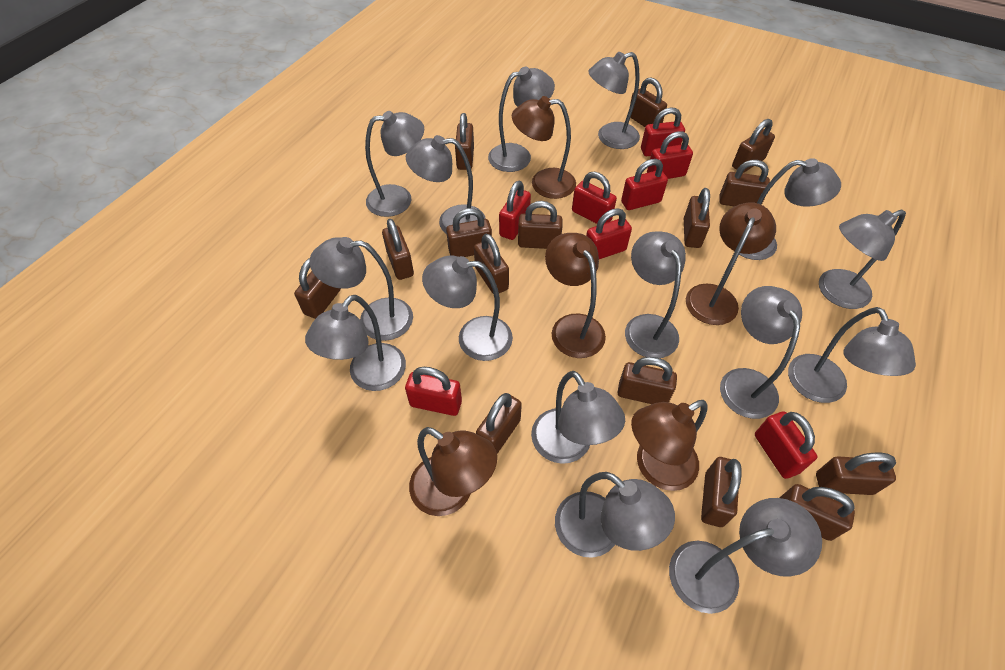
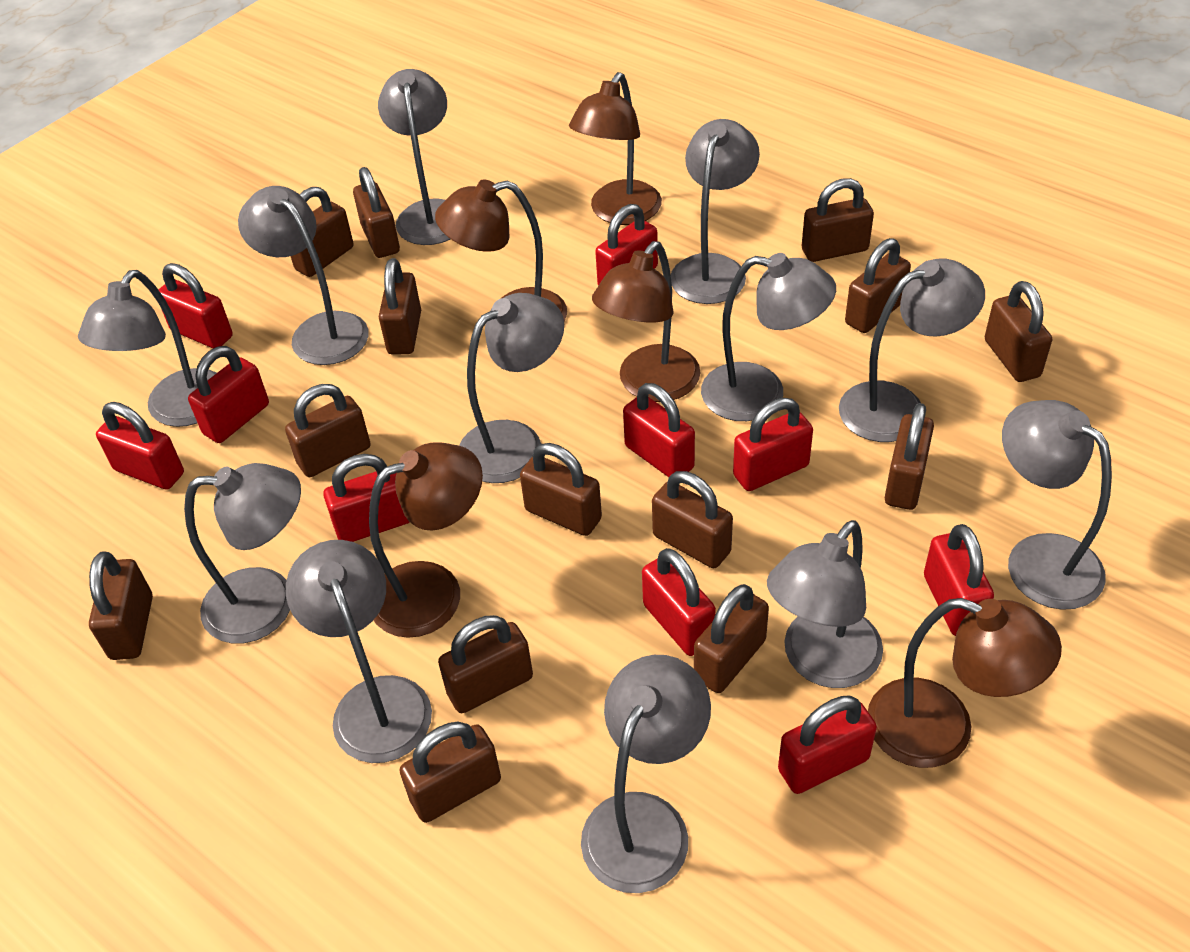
brown padlock: 15 -> 14
grey lamp: 15 -> 12
red padlock: 8 -> 10

